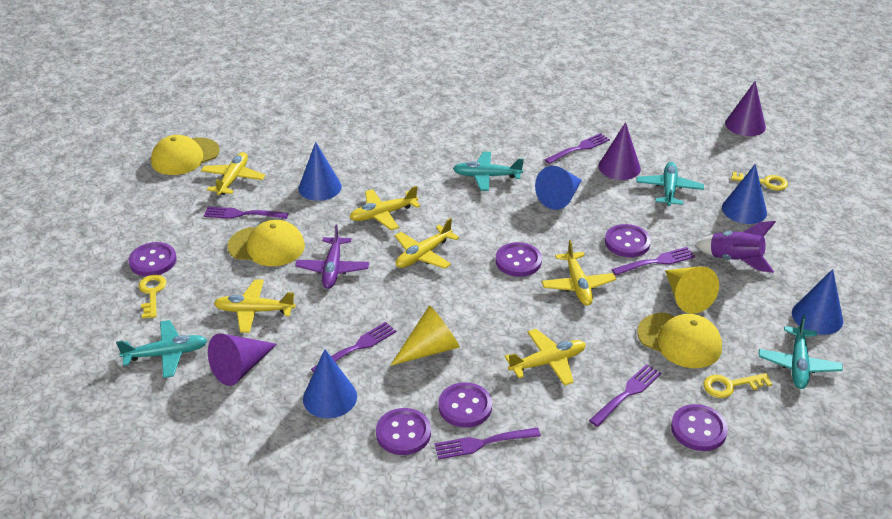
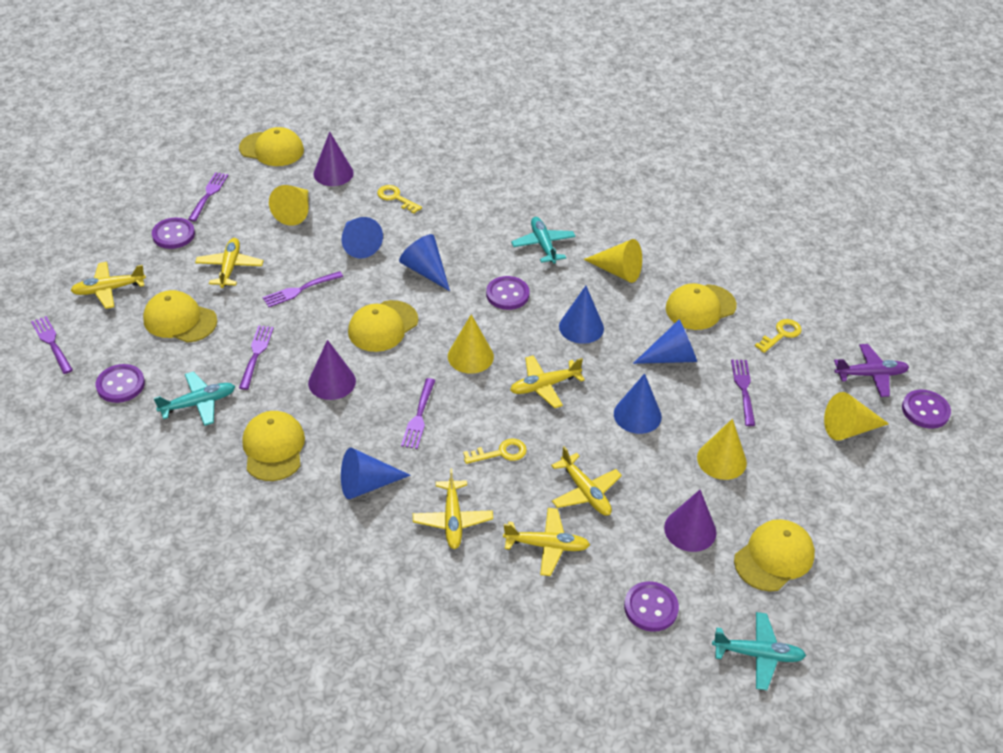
blue cone: 5 -> 6
purple button: 6 -> 5
purple rocket: 1 -> 0
turquoise plane: 4 -> 3
yellow cap: 3 -> 6
yellow cone: 2 -> 5

